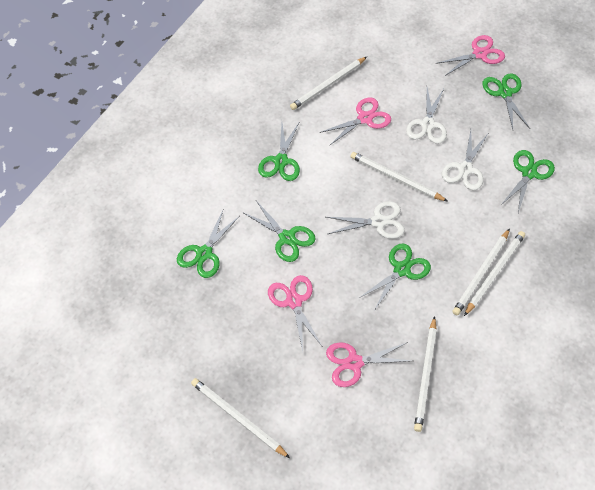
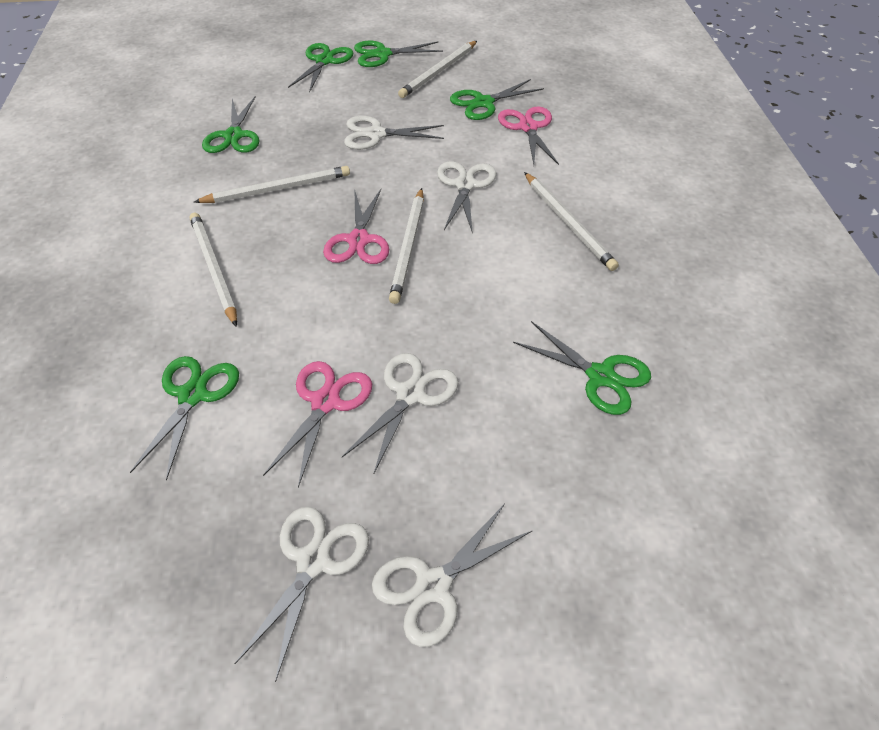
pink scissors: 4 -> 3
white pencil: 6 -> 5
white scissors: 3 -> 5

